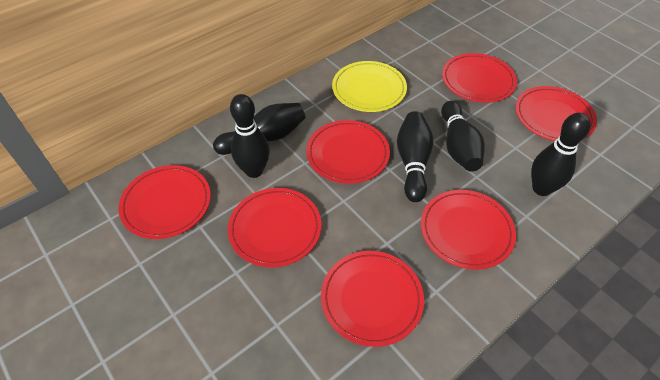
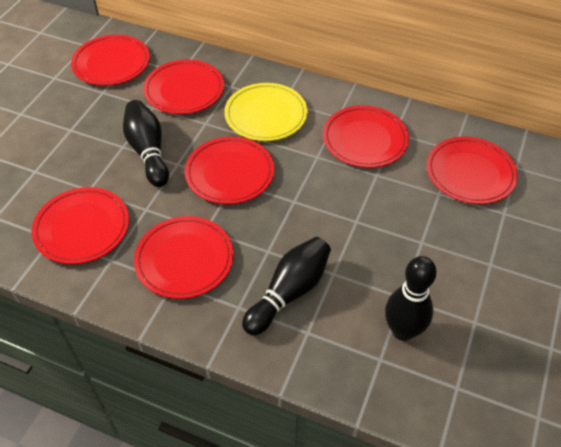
black bowling pin: 5 -> 3

